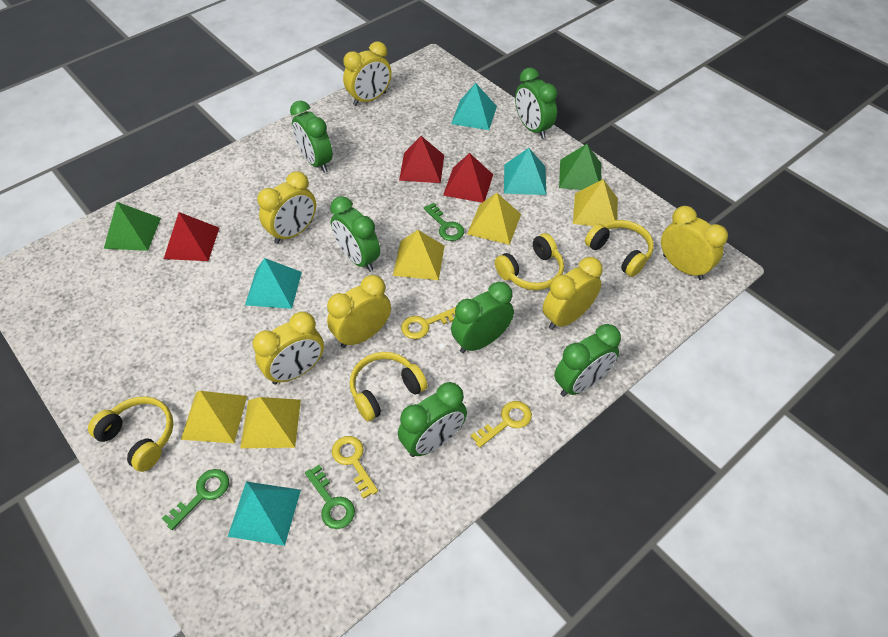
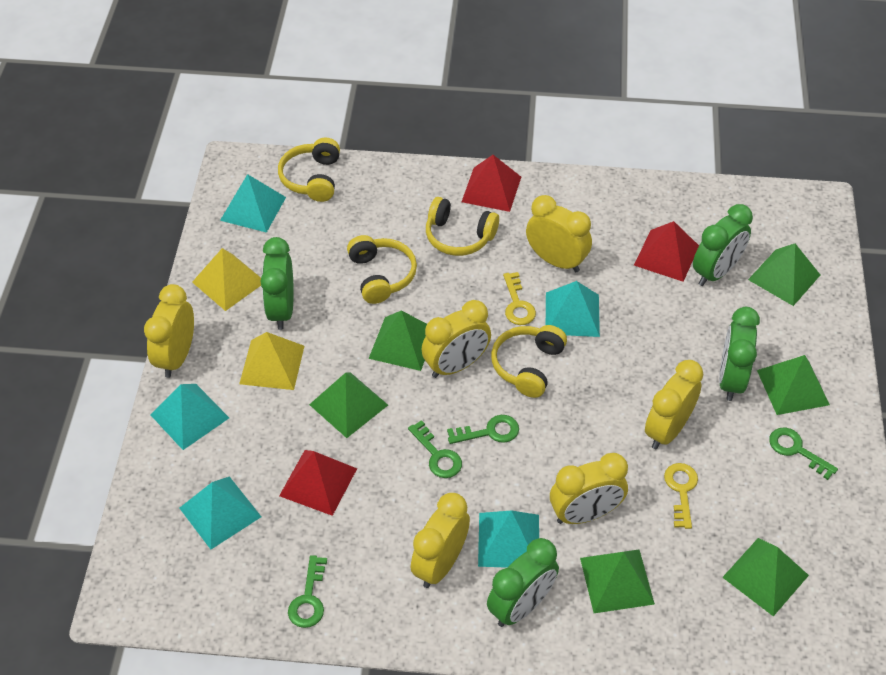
green clock: 6 -> 4
green key: 3 -> 4
green pyramid: 2 -> 6
turquoise pyramid: 4 -> 5
yellow key: 3 -> 2
yellow pyramid: 5 -> 2

